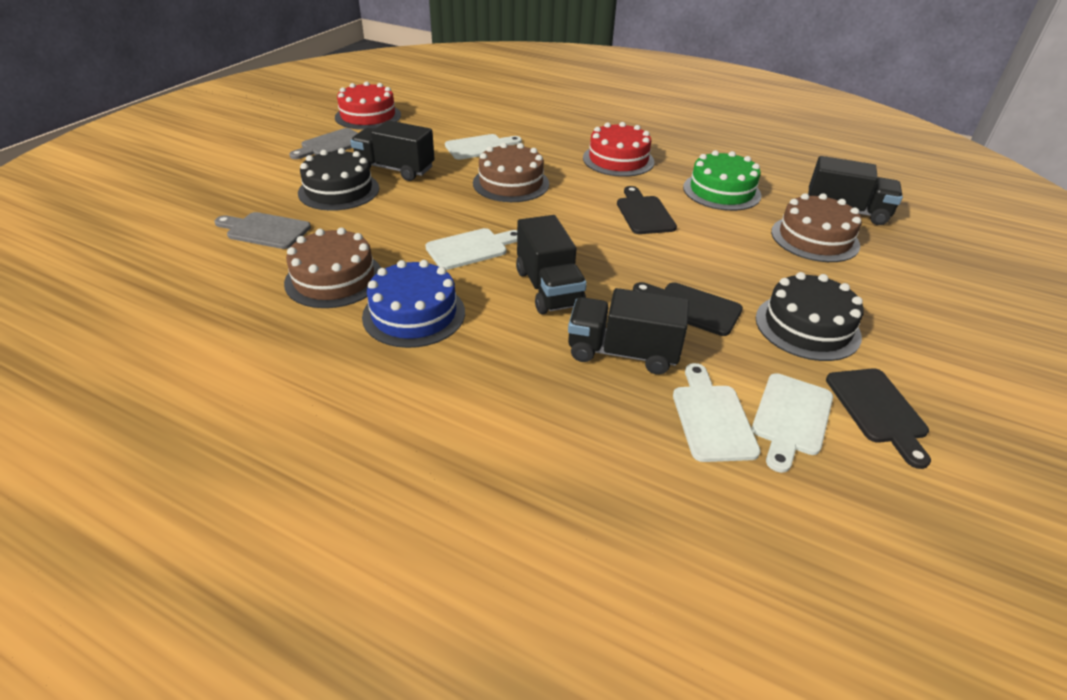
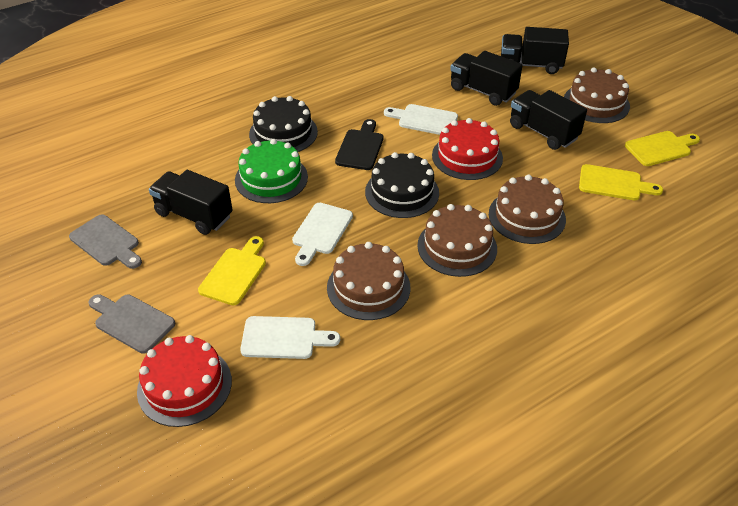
black cutting board: 3 -> 1
blue cake: 1 -> 0
brown cake: 3 -> 4
white cutting board: 4 -> 3
yellow cutting board: 0 -> 3

